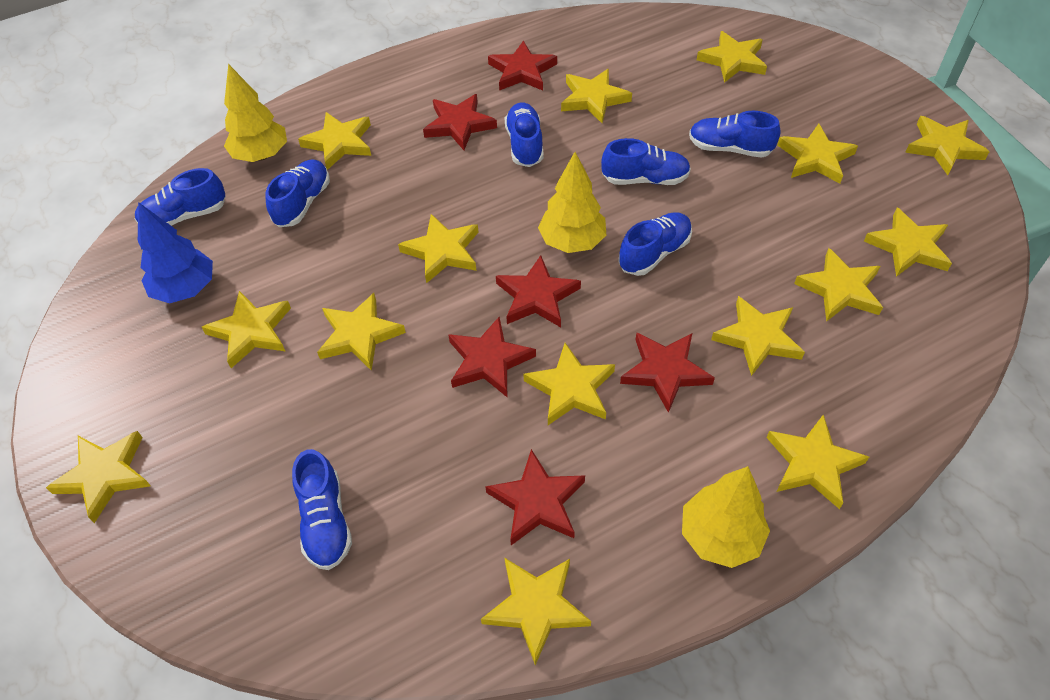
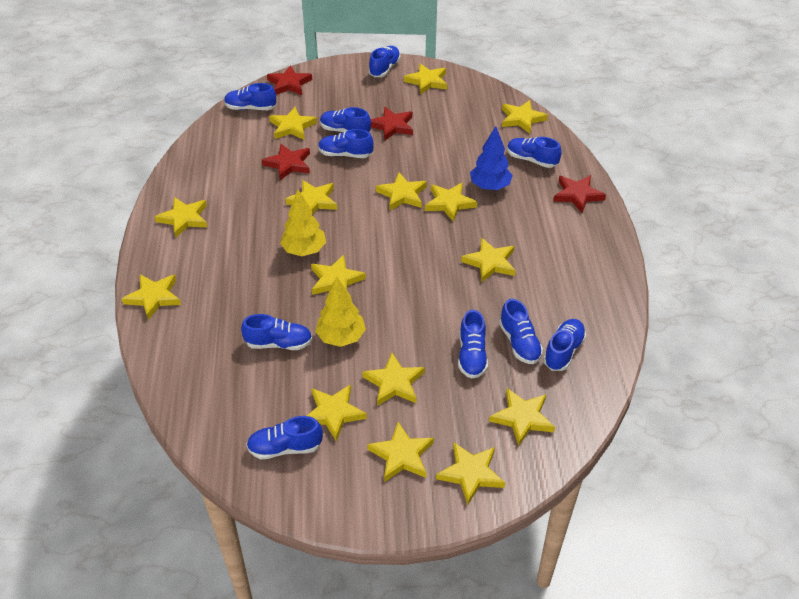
blue shoe: 7 -> 10
red star: 6 -> 4
yellow tree: 3 -> 2

